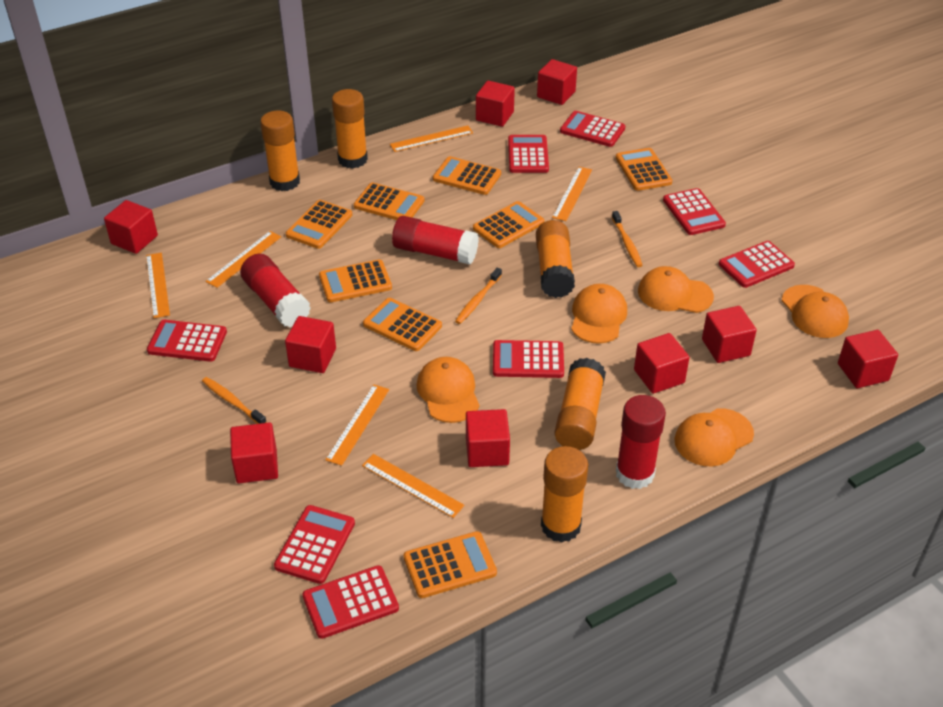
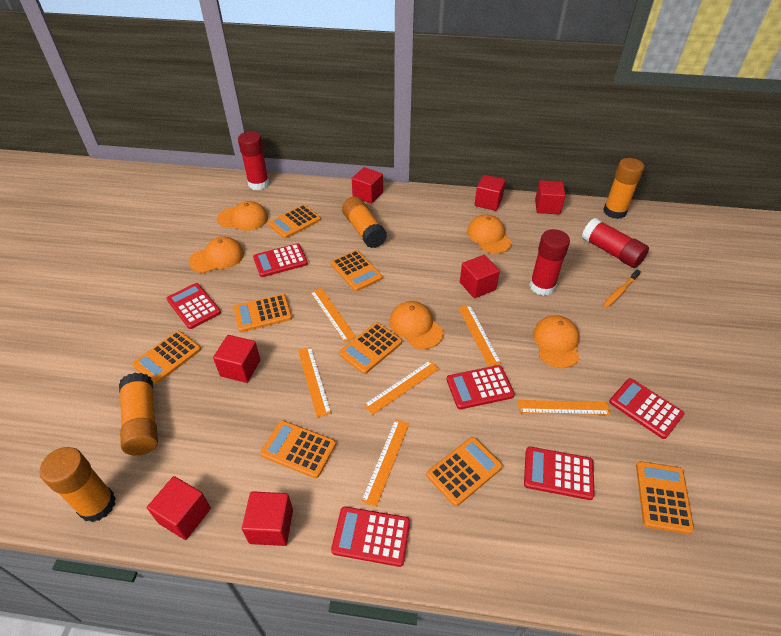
orange glue stick: 5 -> 4
orange toothbrush: 3 -> 1
red calculator: 8 -> 6
red cube: 9 -> 7

